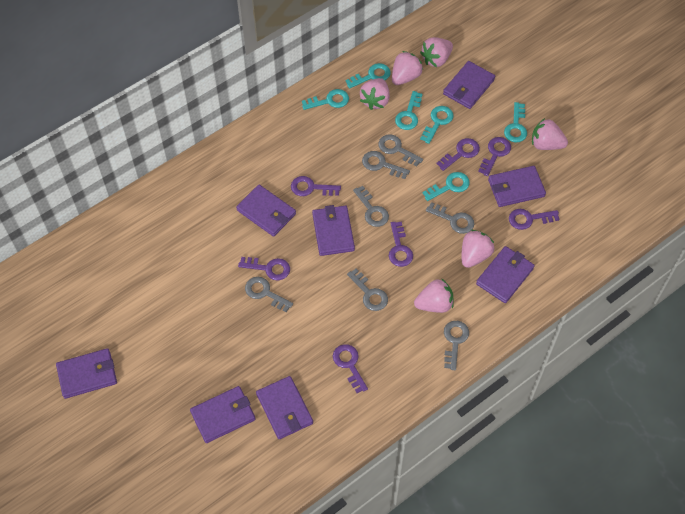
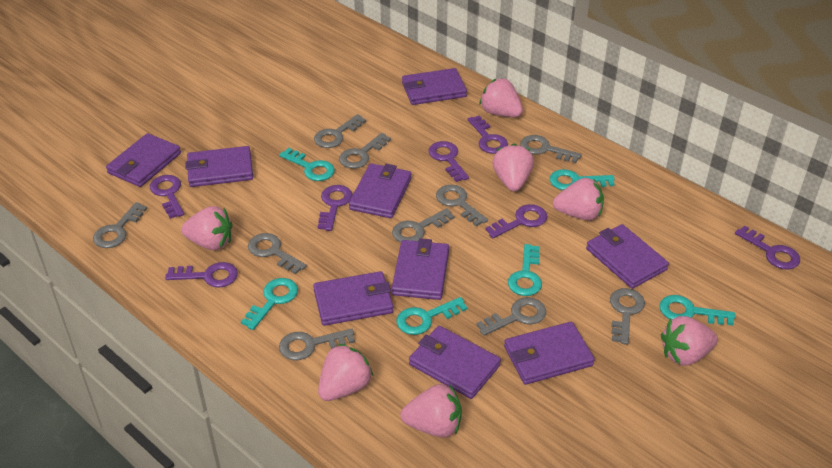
grey key: 7 -> 10
pink strawberry: 6 -> 7
purple wallet: 8 -> 9

